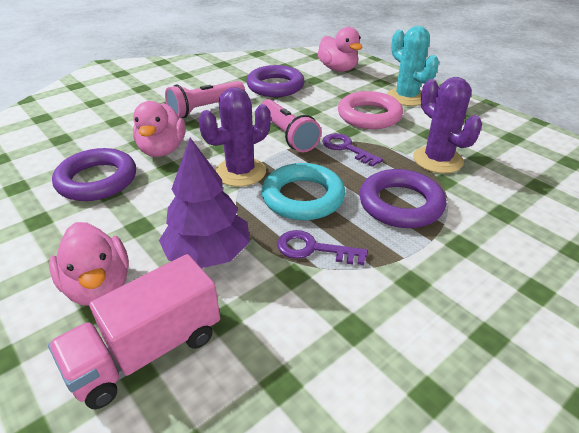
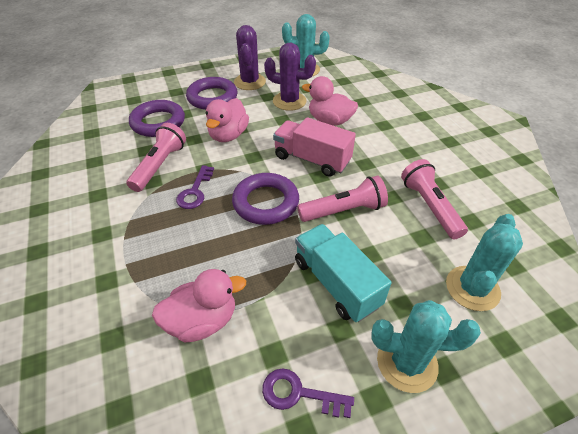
pink flashlight: 2 -> 3
pink ring: 1 -> 0
purple tree: 1 -> 0
turquoise cactus: 1 -> 3
turquoise ring: 1 -> 0
turquoise truck: 0 -> 1

